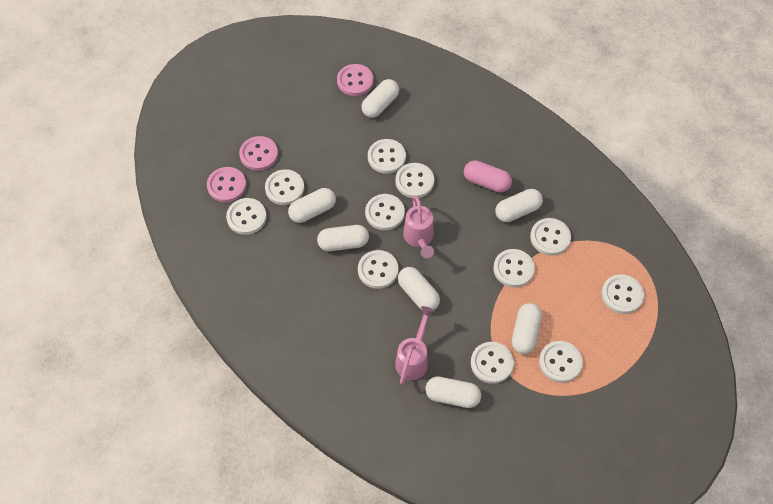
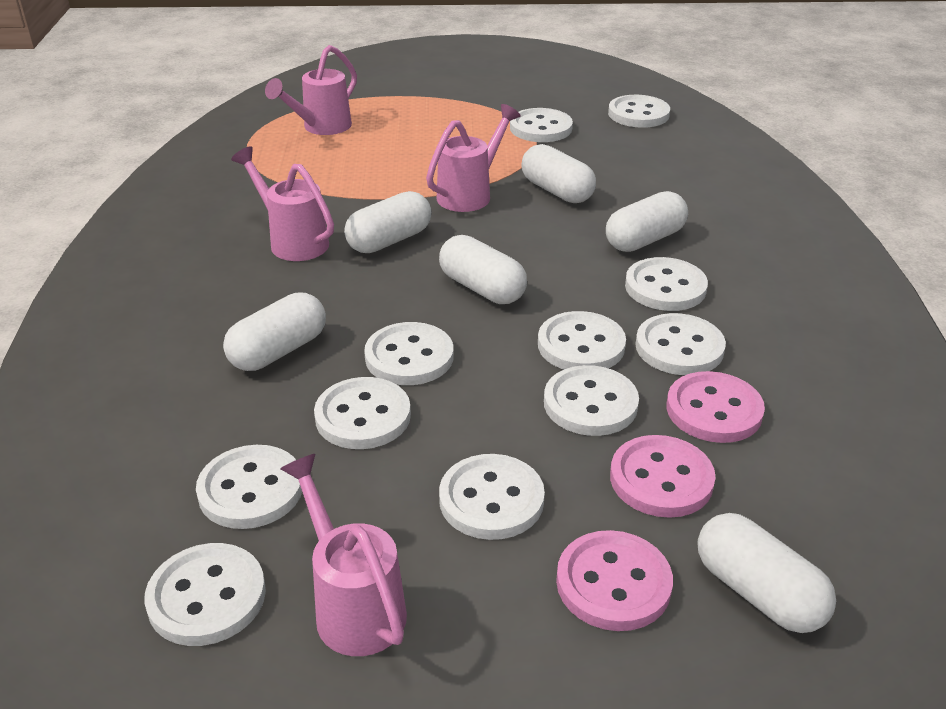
pink capsule: 1 -> 0
pink watering can: 2 -> 4
white capsule: 7 -> 6

